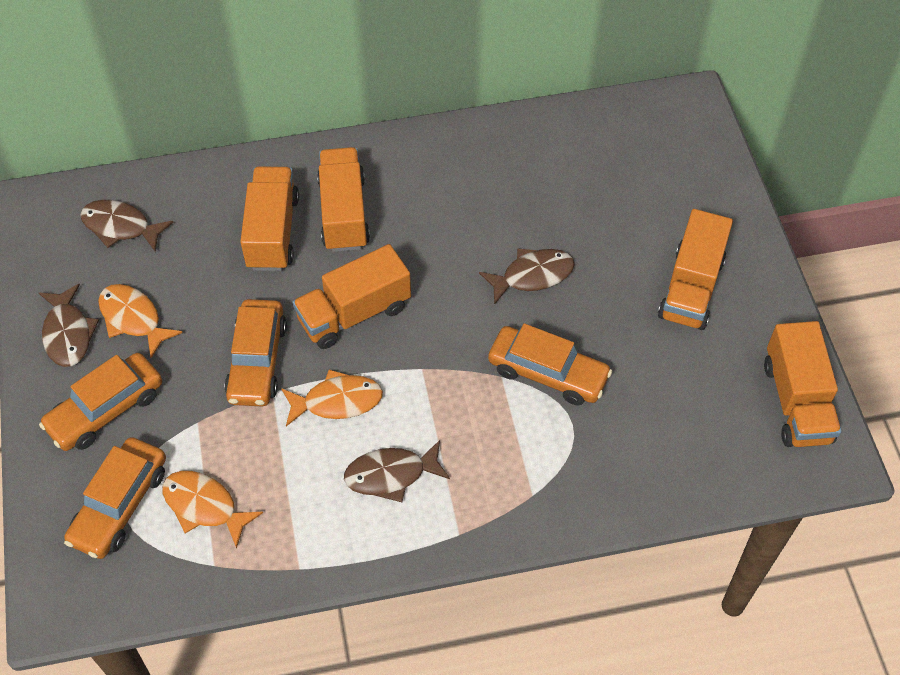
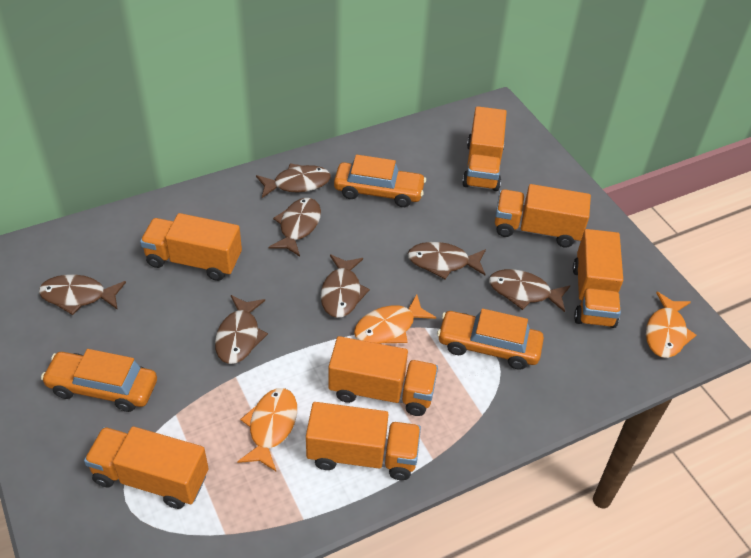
brown fish: 4 -> 7
orange car: 4 -> 3
orange truck: 5 -> 7

